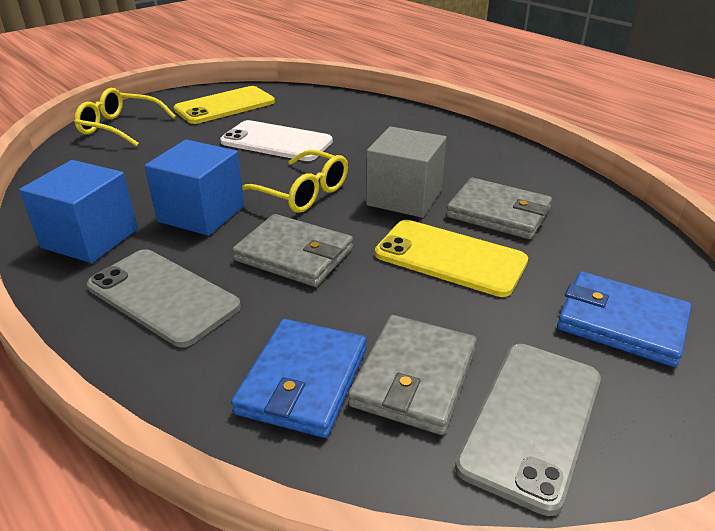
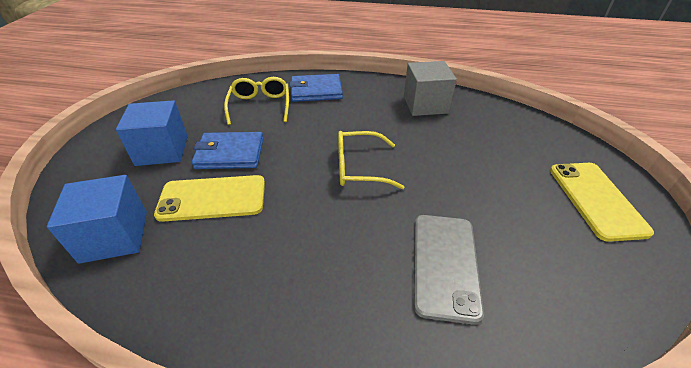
grey phone: 2 -> 1
grey wallet: 3 -> 0
white phone: 1 -> 0

